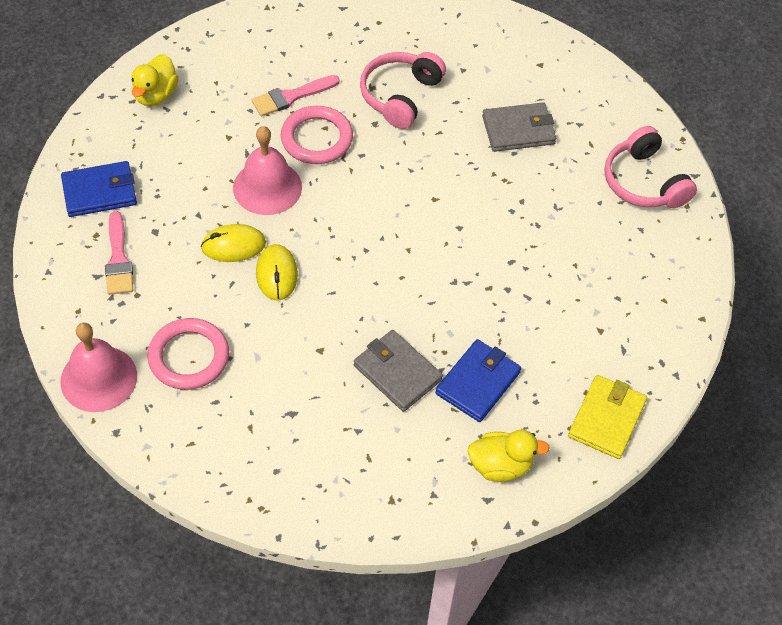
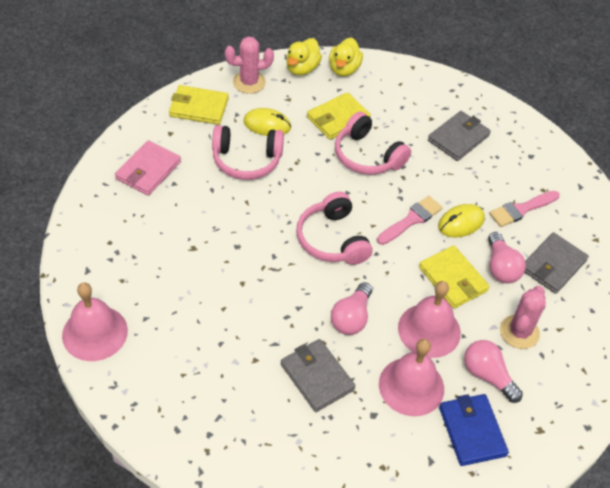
blue wallet: 2 -> 1
grey wallet: 2 -> 3
pink bell: 2 -> 3
pink cactus: 0 -> 2
pink headphones: 2 -> 3
pink light bulb: 0 -> 3
pink ring: 2 -> 0
pink wallet: 0 -> 1
yellow wallet: 1 -> 3

